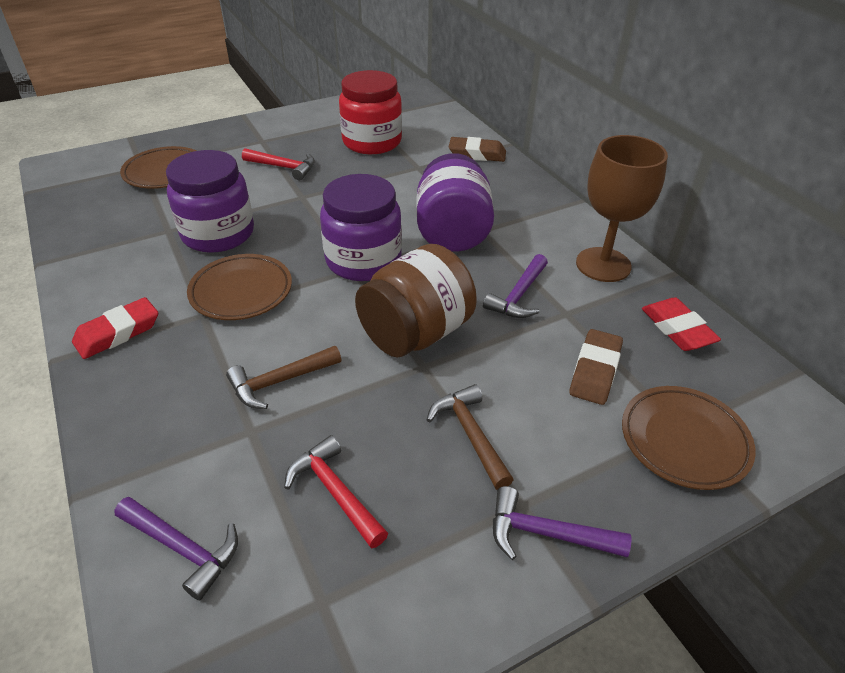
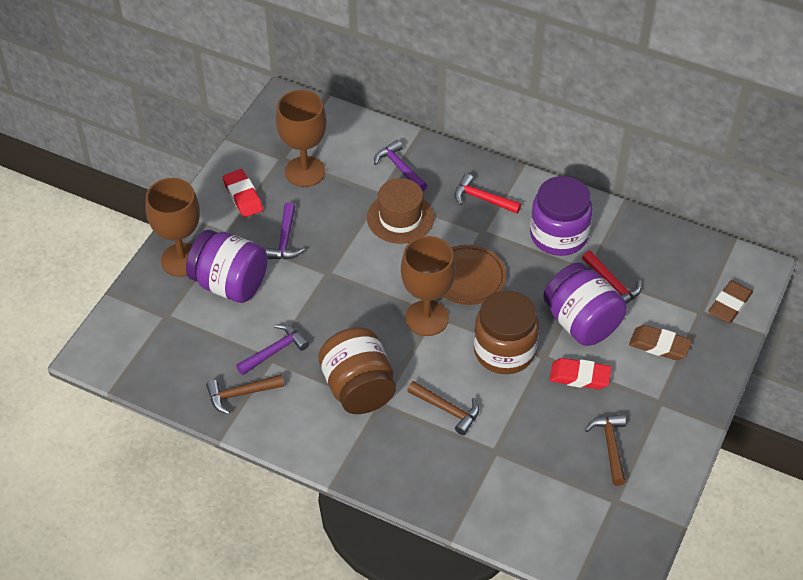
brown goblet: 1 -> 3
brown hammer: 2 -> 3
brown hat: 0 -> 1
brown jar: 1 -> 2
brown plate: 3 -> 1
red jar: 1 -> 0

